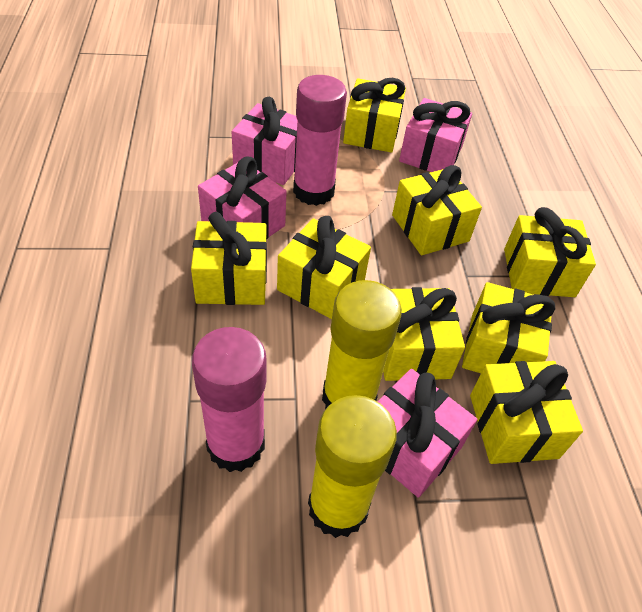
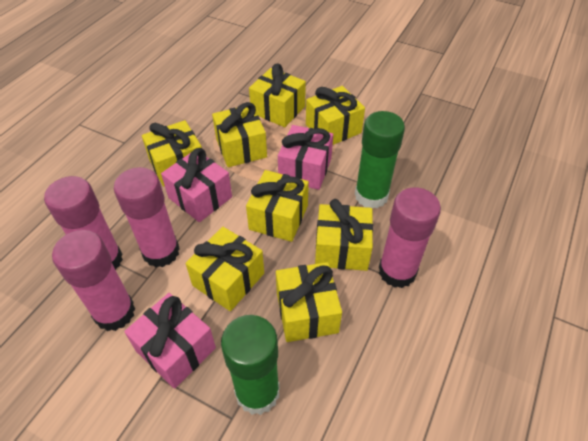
green glue stick: 0 -> 2
pink gift: 4 -> 3
pink glue stick: 2 -> 4
yellow glue stick: 2 -> 0

